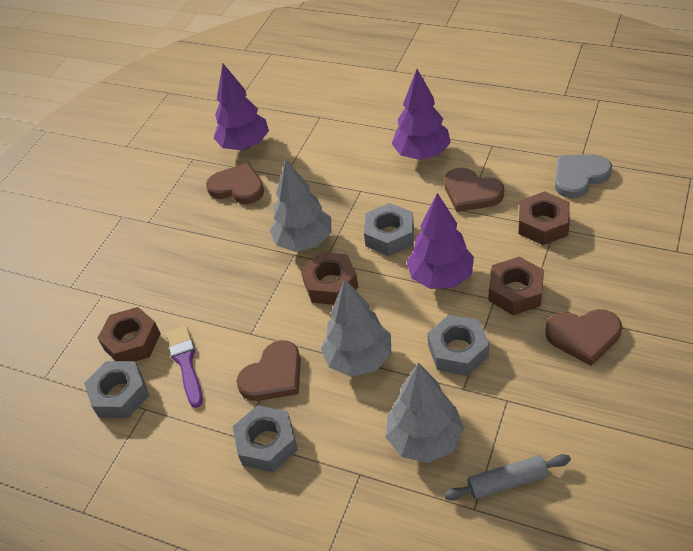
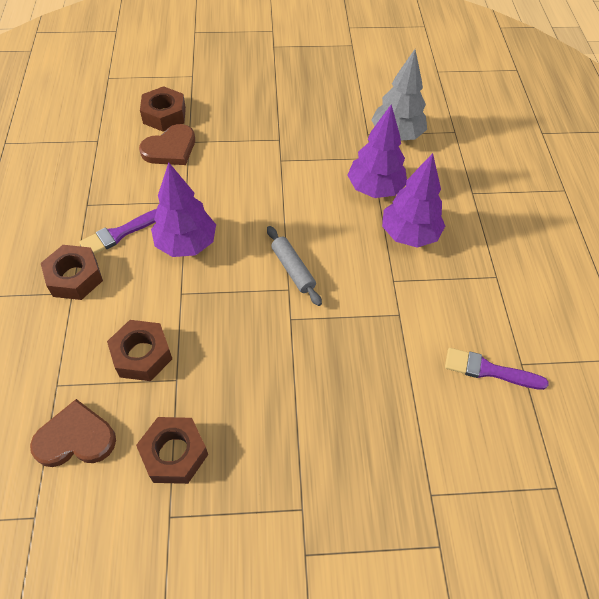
brown heart: 4 -> 2
grey heart: 1 -> 0
grey nut: 4 -> 0
grey tree: 3 -> 1
purple brush: 1 -> 2

